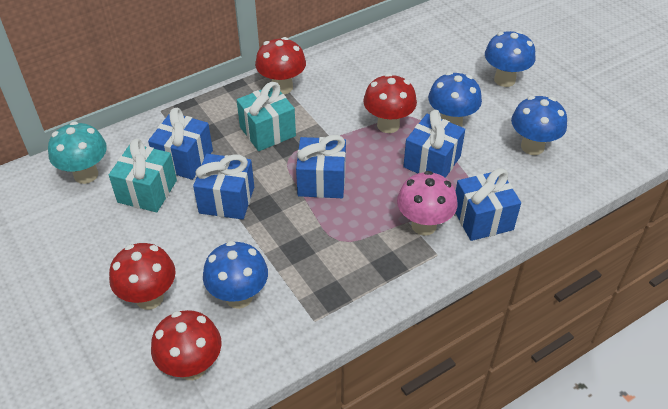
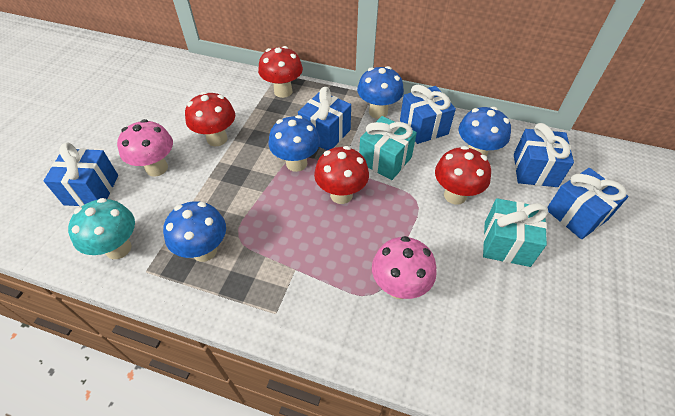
pink mushroom: 1 -> 2

